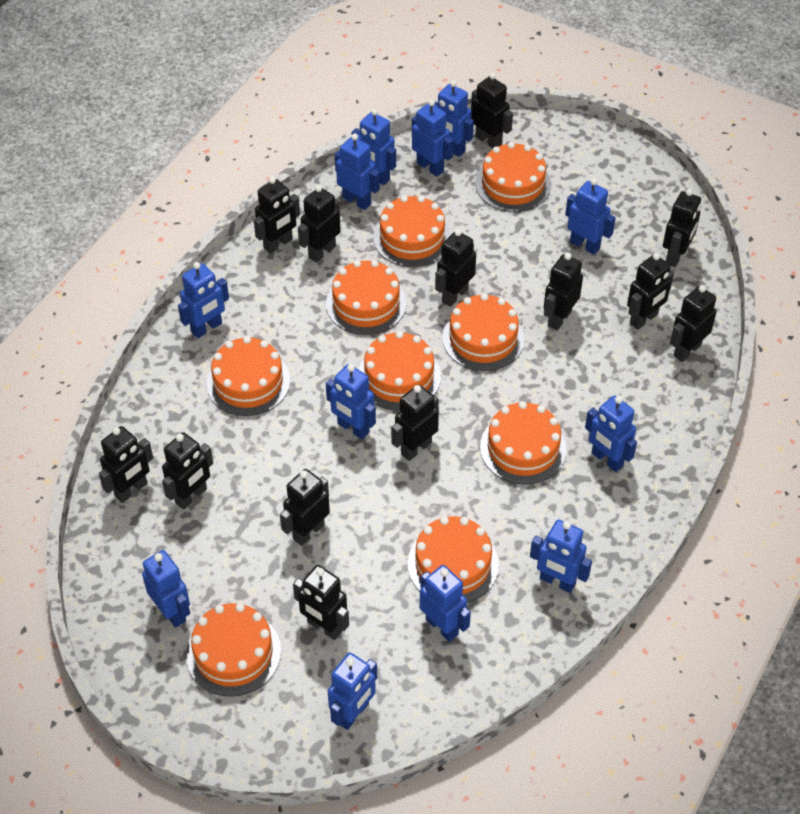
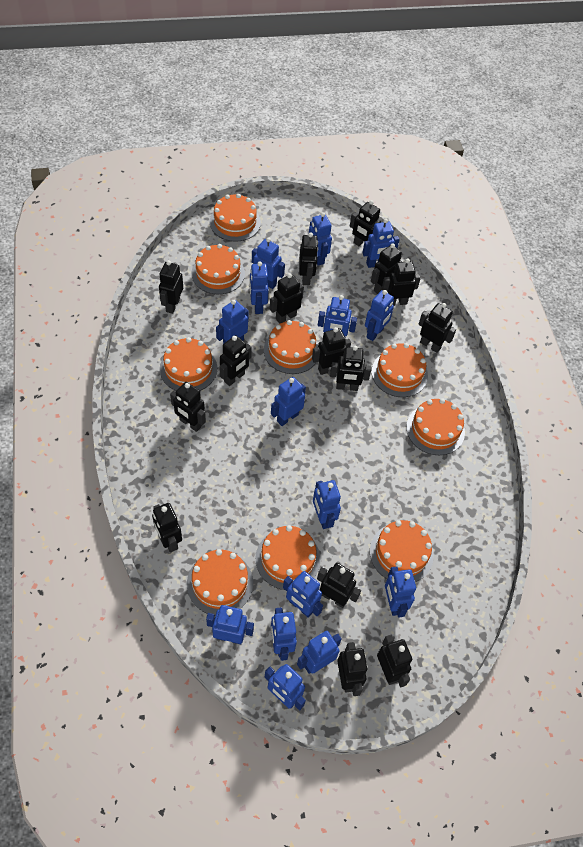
black robot: 13 -> 15
blue robot: 12 -> 15

